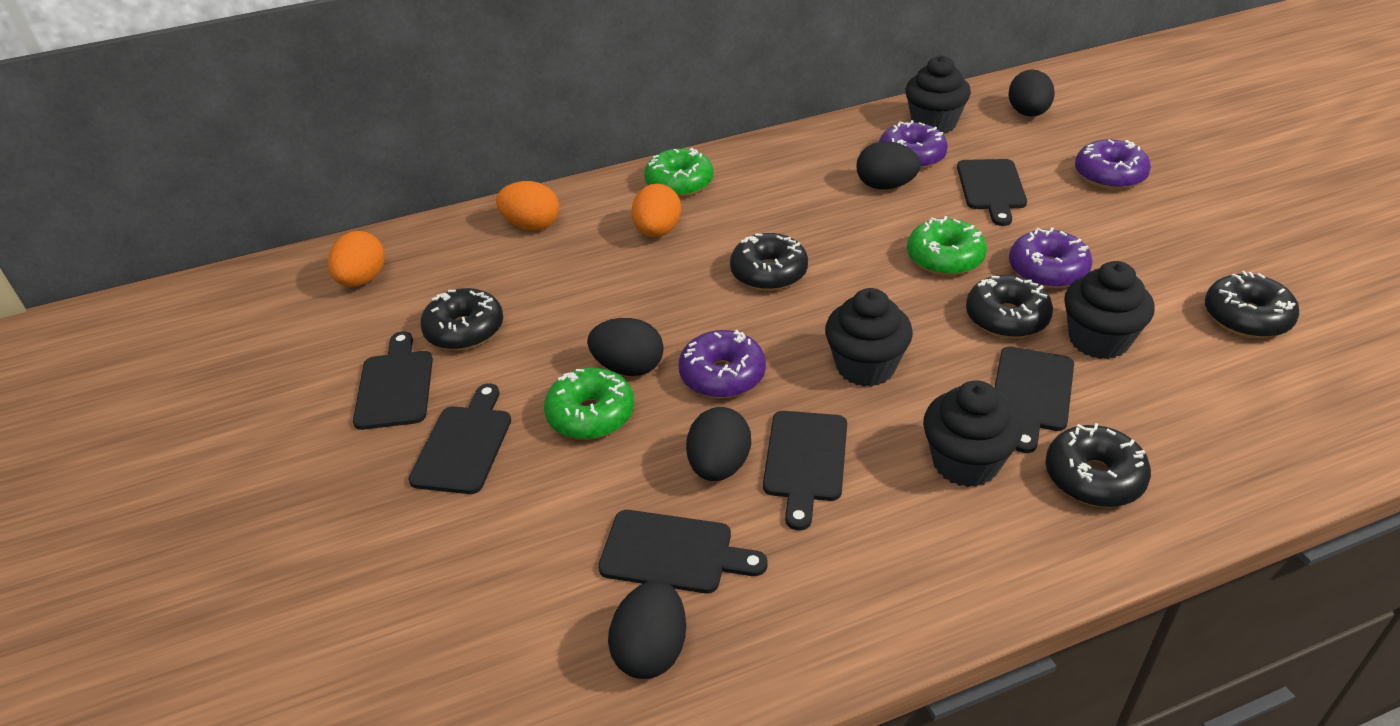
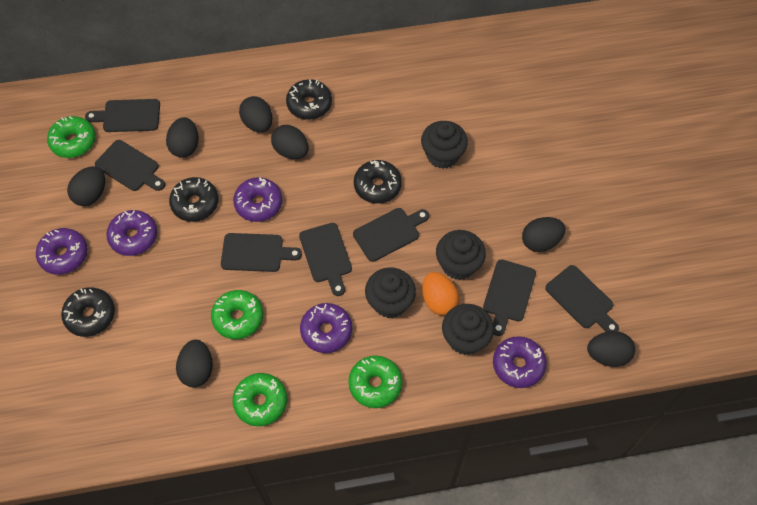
black cutting board: 6 -> 7
black donut: 5 -> 4
black egg: 5 -> 7
green donut: 3 -> 4
orange egg: 3 -> 1
purple donut: 4 -> 5

